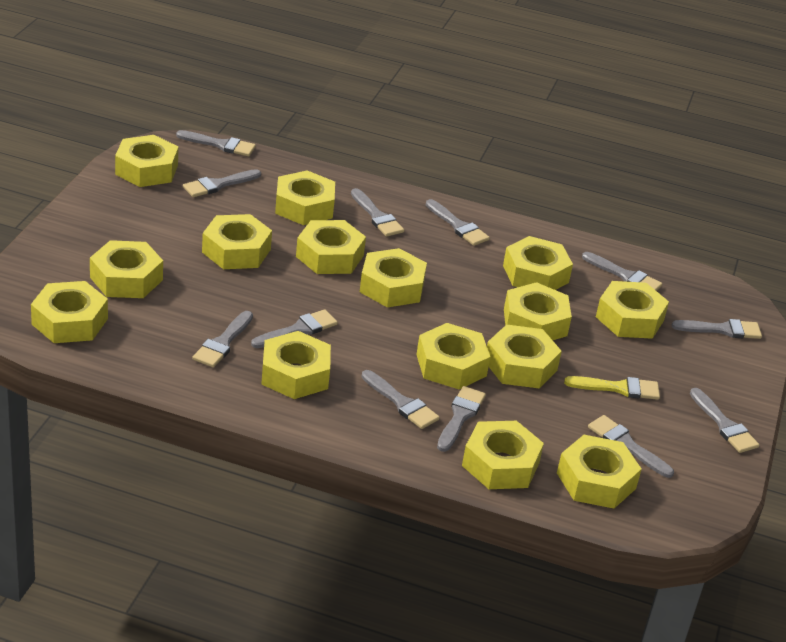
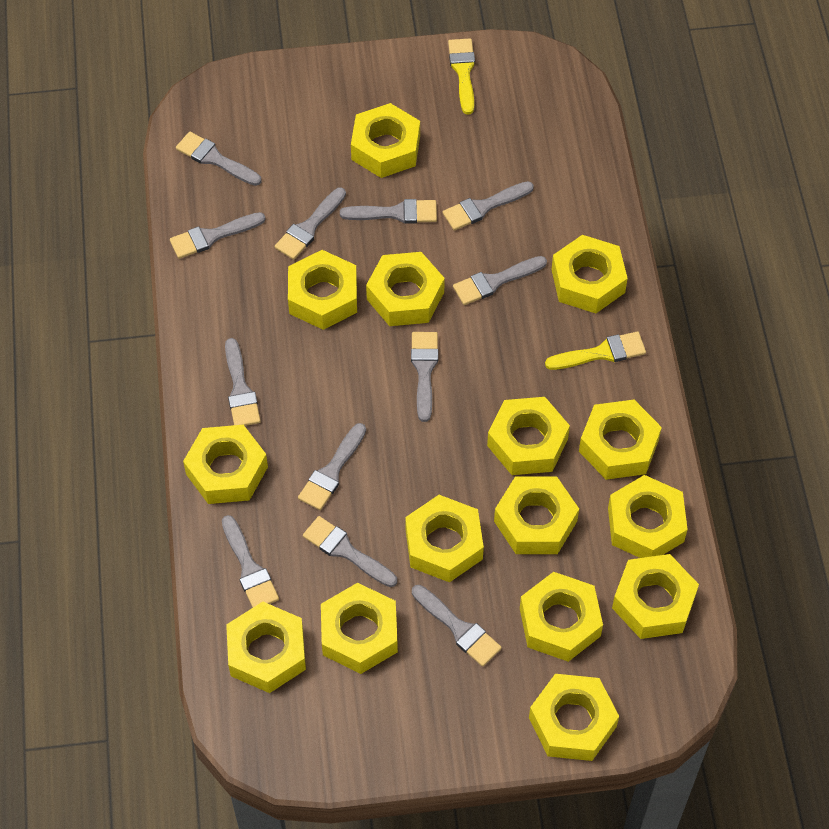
yellow brush: 1 -> 2

